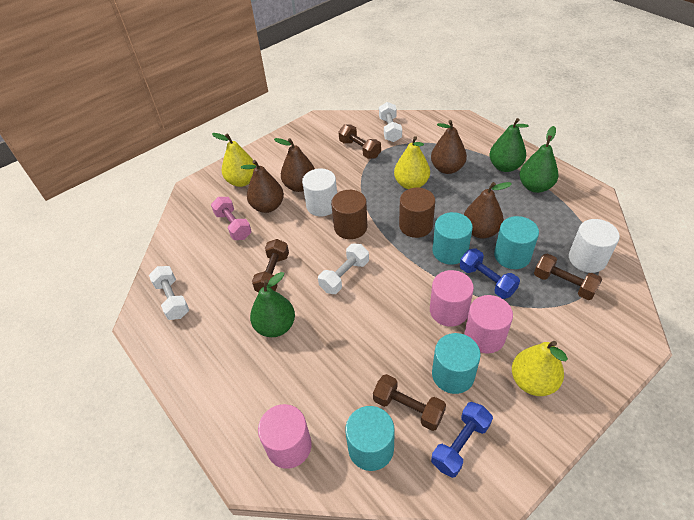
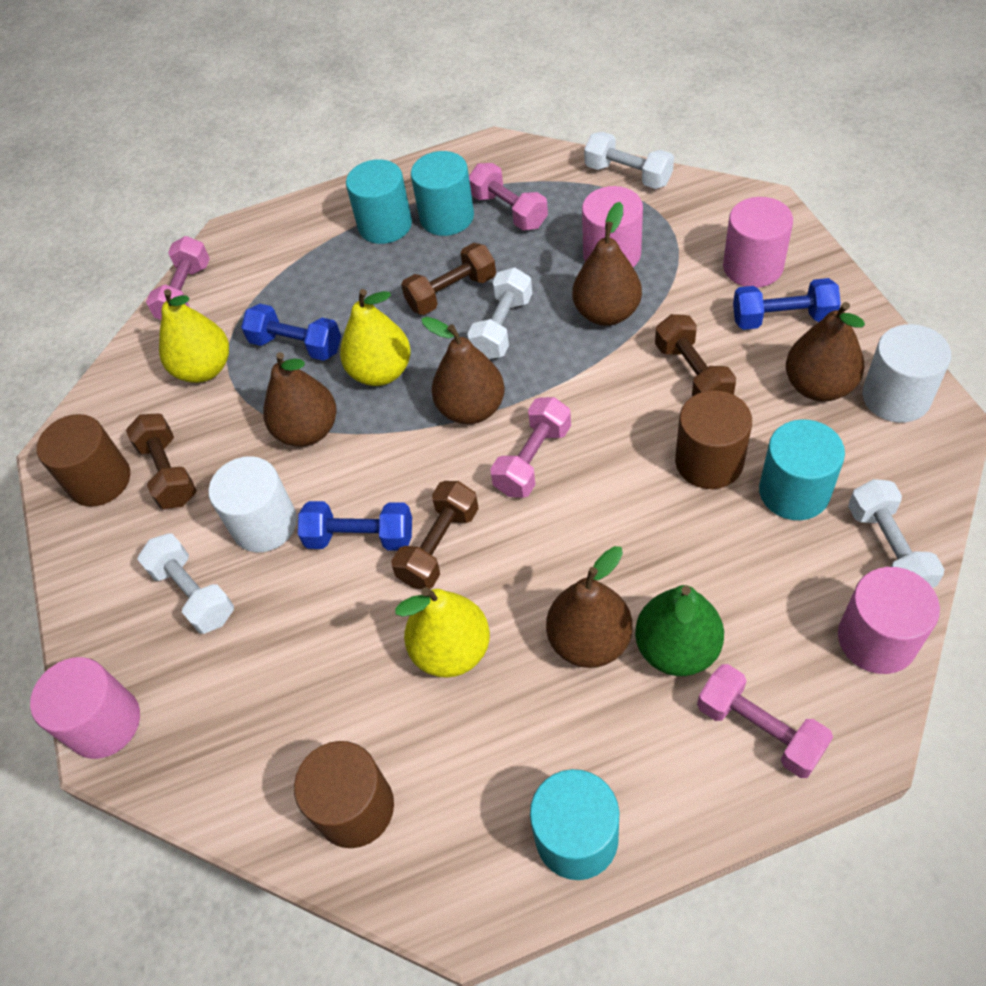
blue dumbbell: 2 -> 3
brown cylinder: 2 -> 3
brown pear: 4 -> 5
green pear: 3 -> 1
pink cylinder: 3 -> 4
pink dumbbell: 1 -> 4
white dumbbell: 3 -> 4

